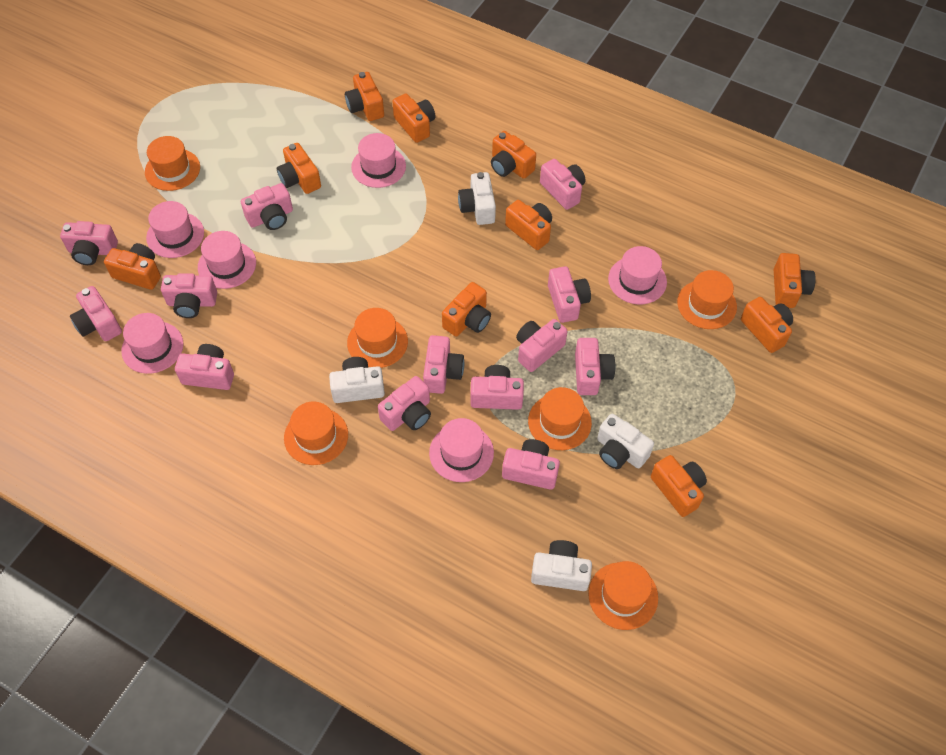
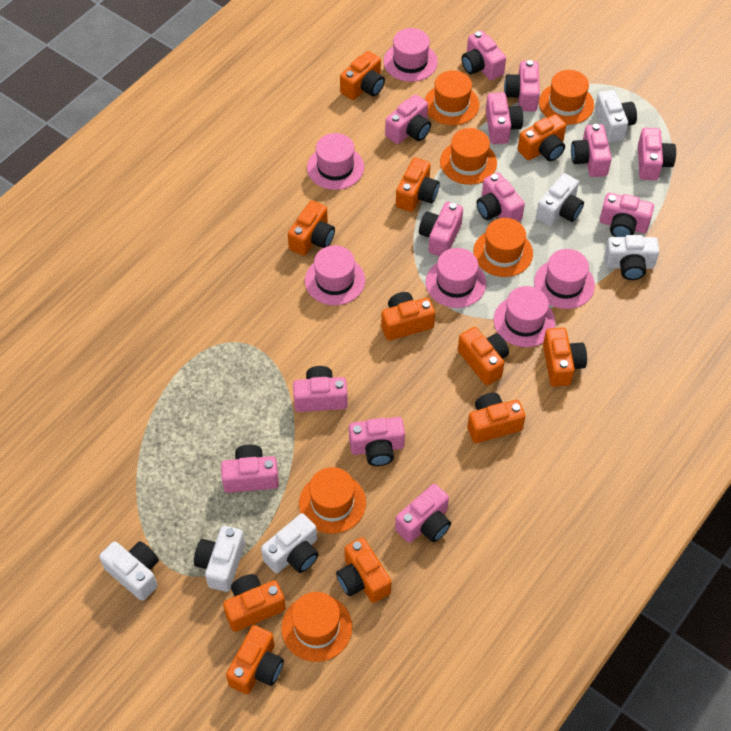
orange camera: 10 -> 11
white camera: 4 -> 6

